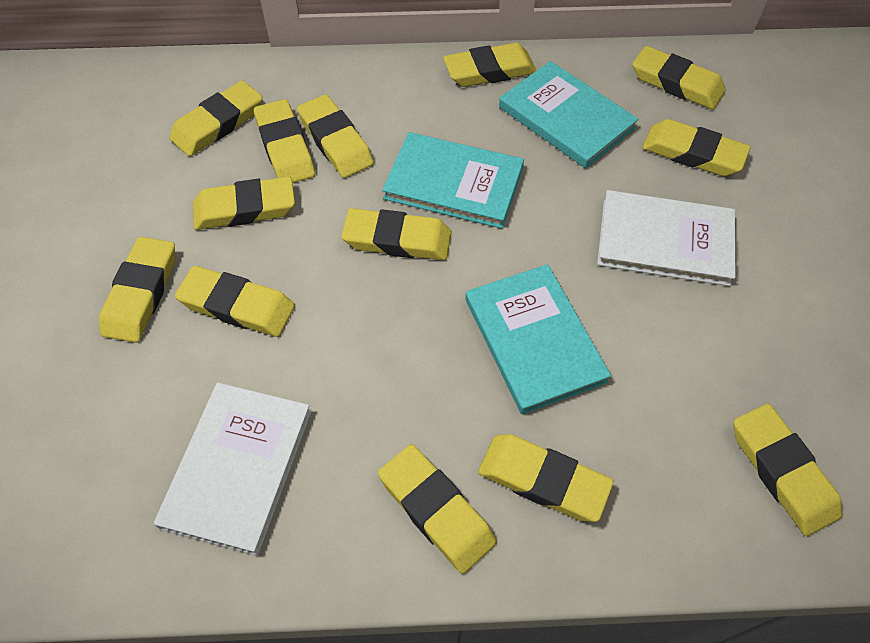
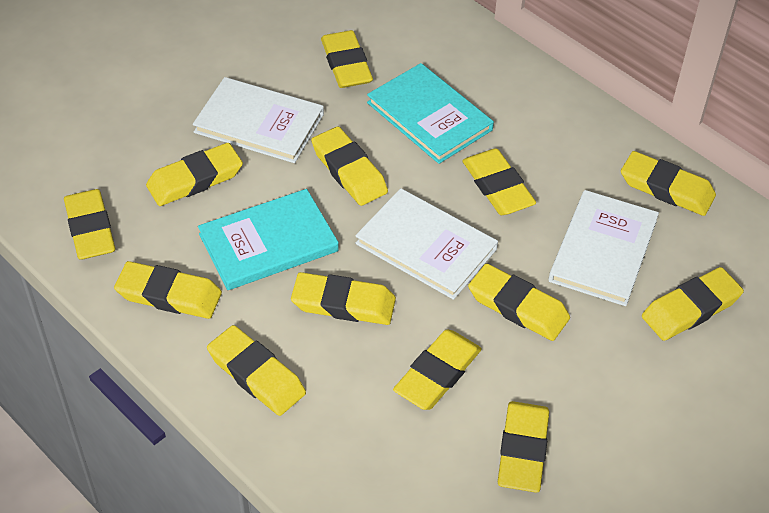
turquoise book: 3 -> 2
white book: 2 -> 3

